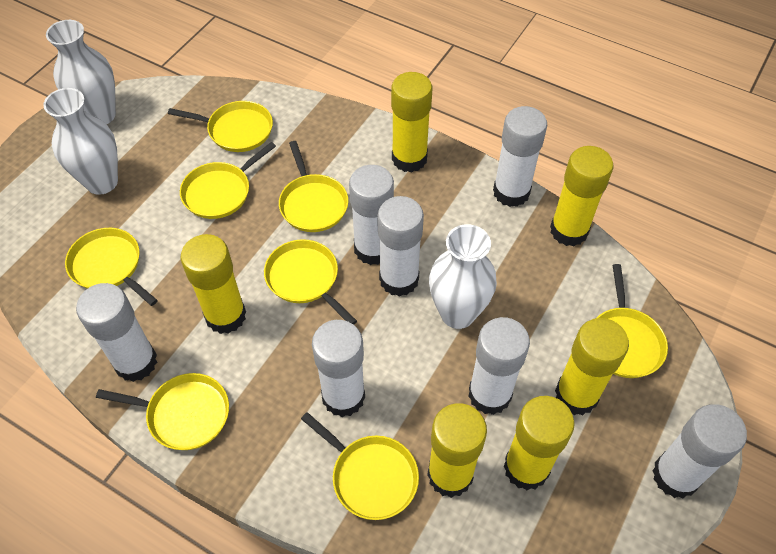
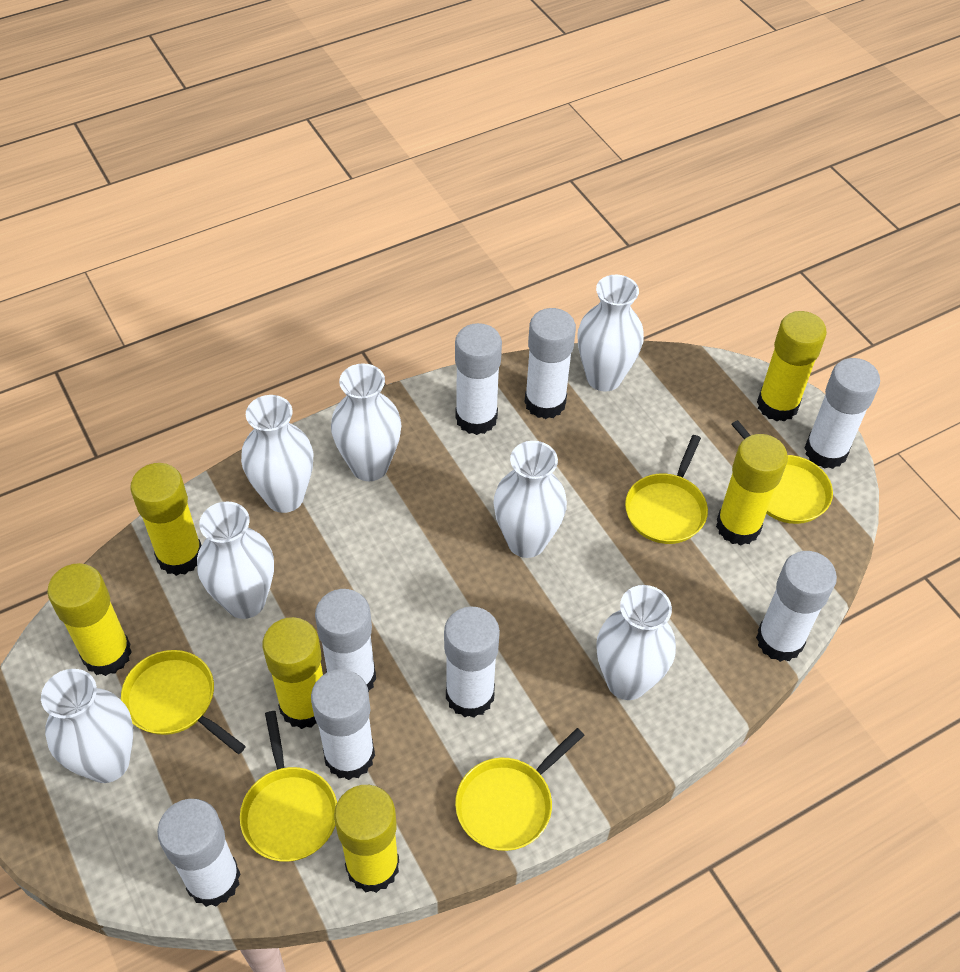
white glue stick: 7 -> 8
white vase: 3 -> 7
yellow pan: 8 -> 5

